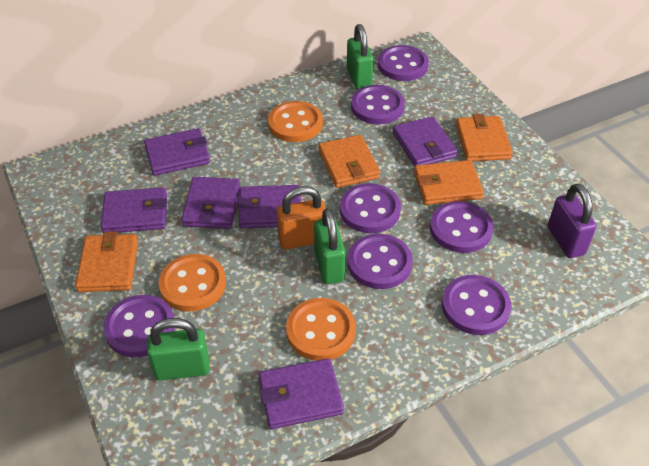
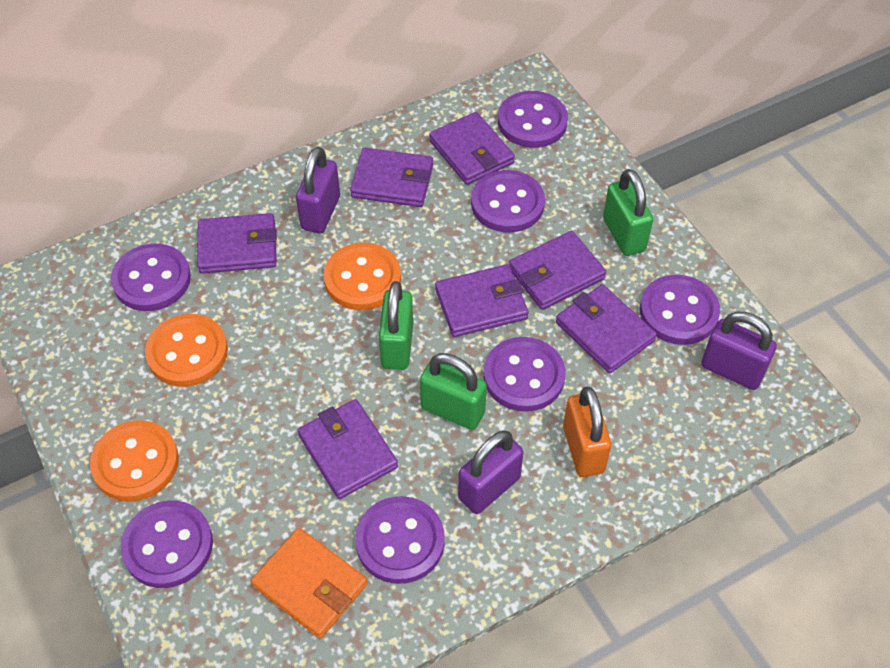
orange wallet: 4 -> 1
purple padlock: 1 -> 3
purple wallet: 6 -> 7

